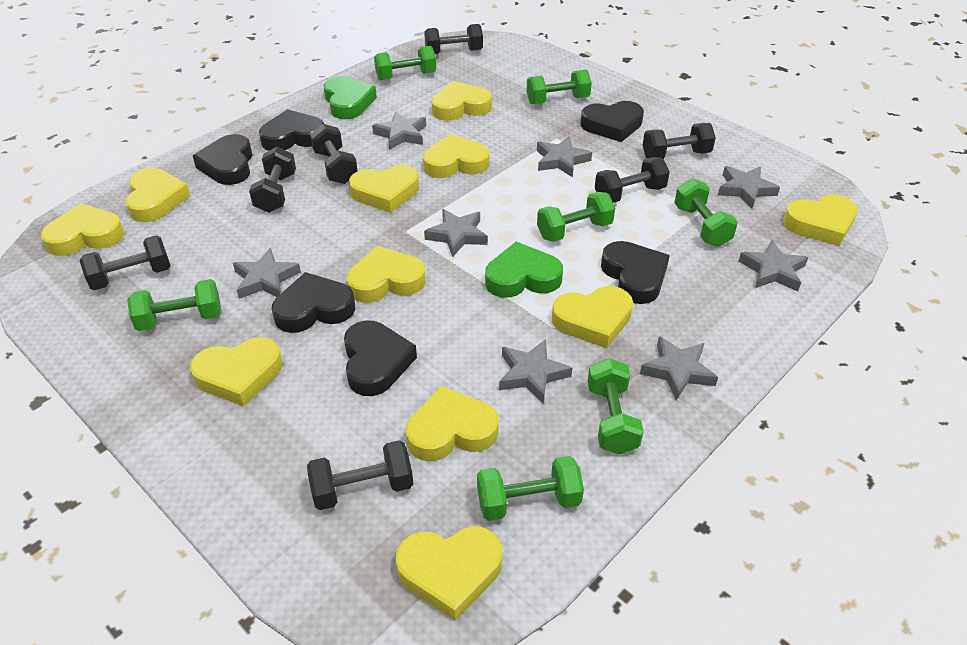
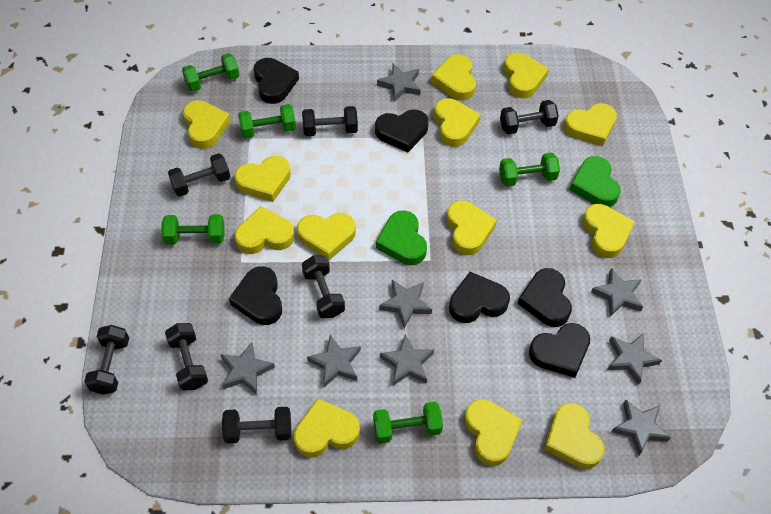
green dumbbell: 7 -> 5
yellow heart: 11 -> 13

